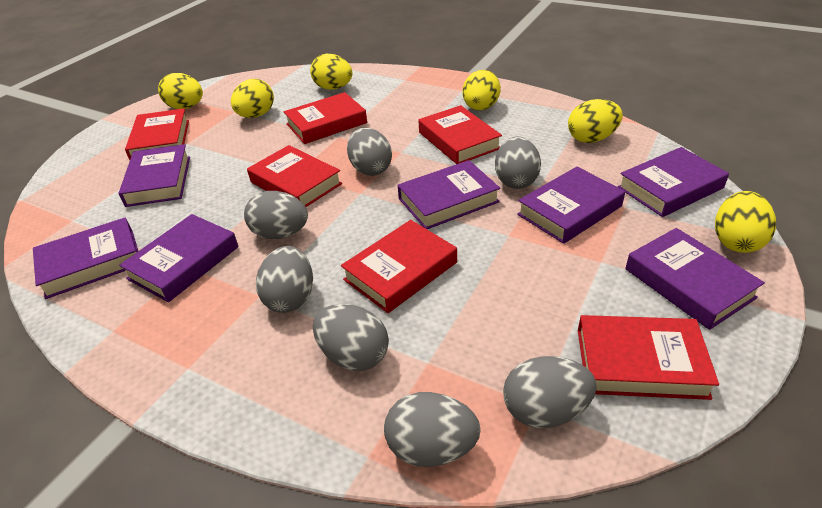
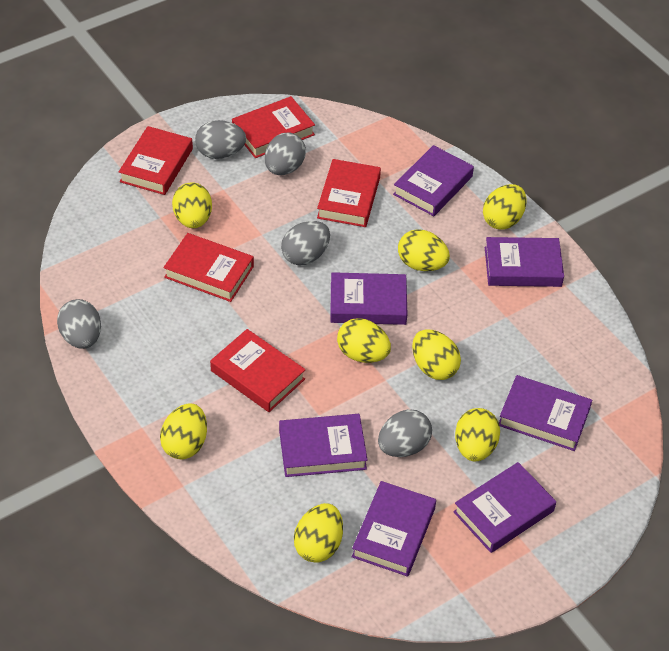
grey egg: 7 -> 5
red book: 6 -> 5
yellow egg: 6 -> 8

